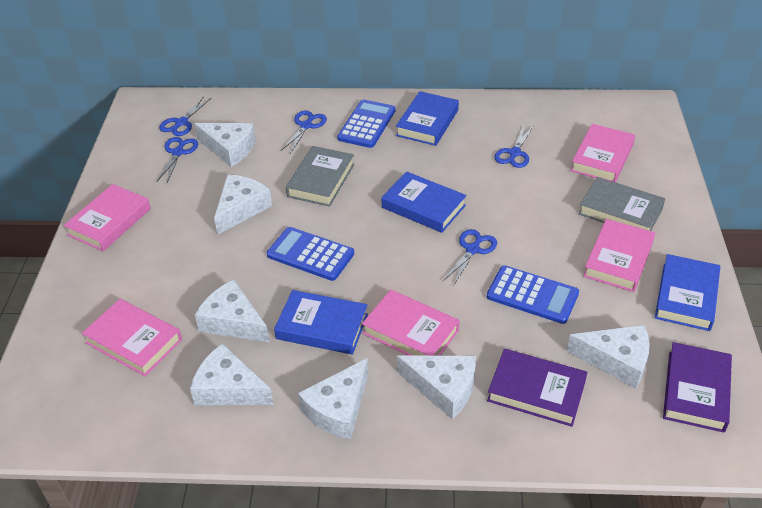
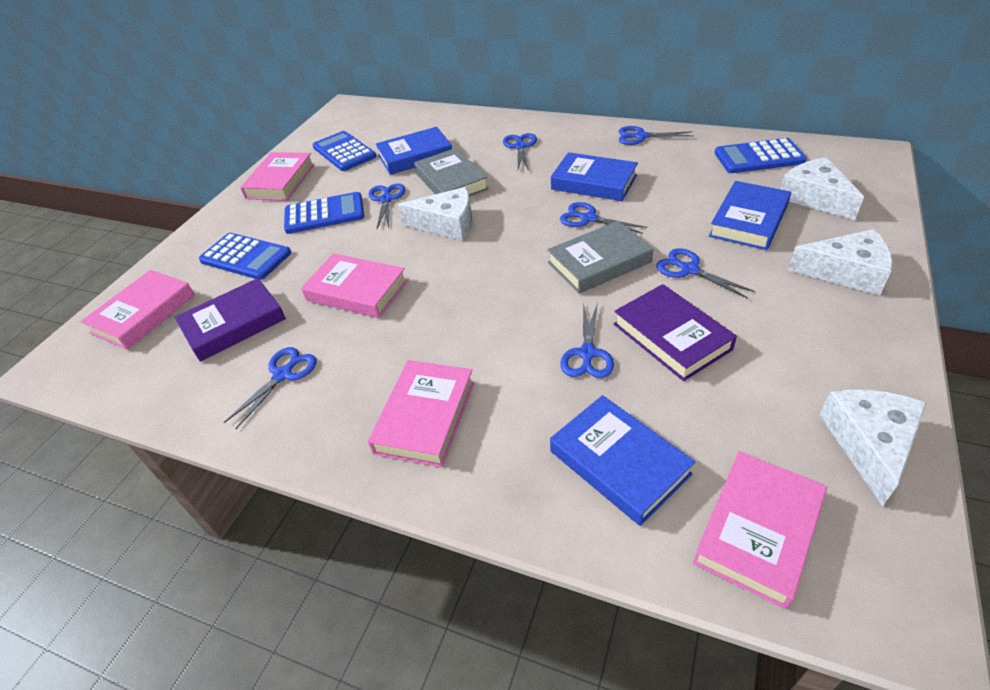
blue calculator: 3 -> 4
blue scissors: 5 -> 7
white cheese: 7 -> 4

